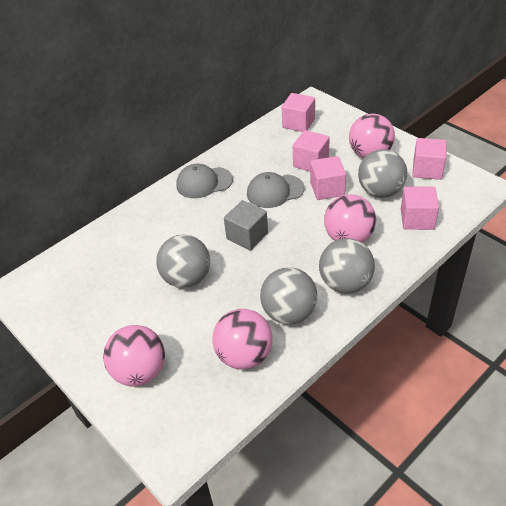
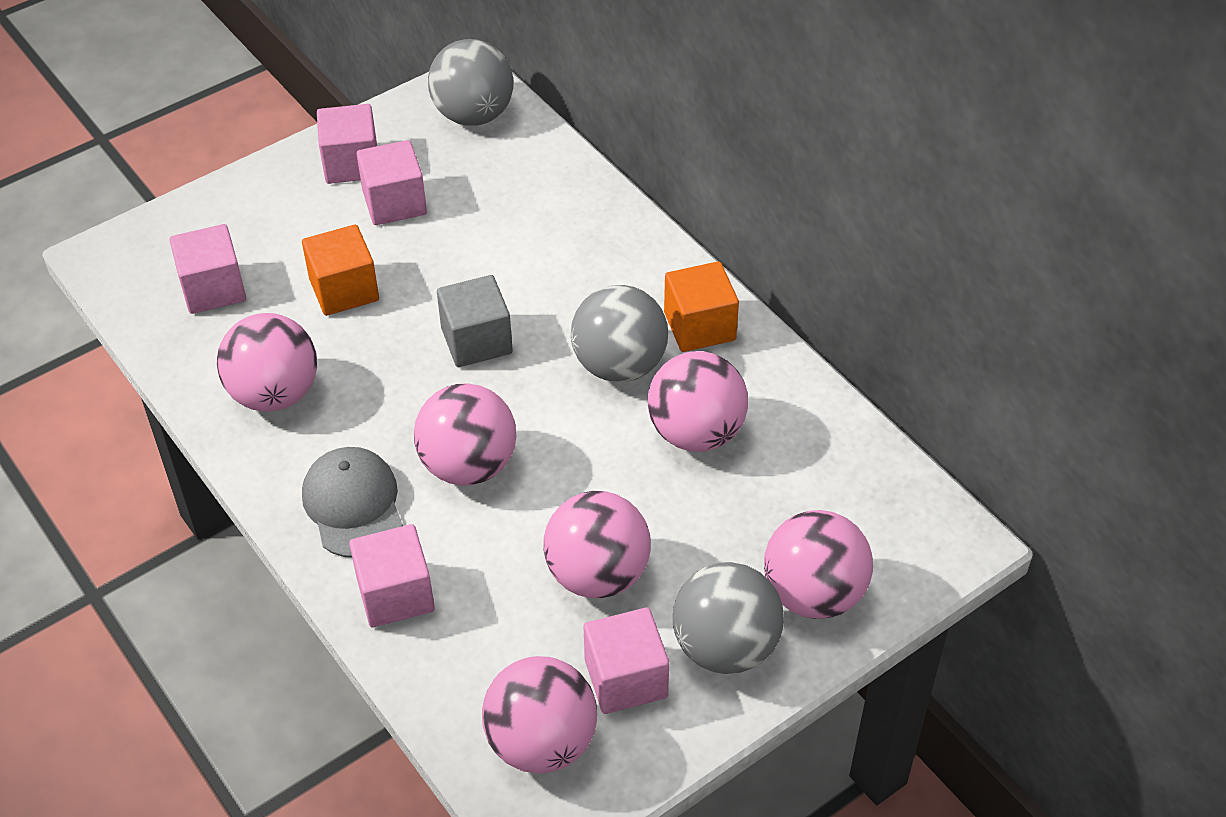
grey ball: 4 -> 3
grey cap: 2 -> 1
orange cube: 0 -> 2
pink ball: 4 -> 6

